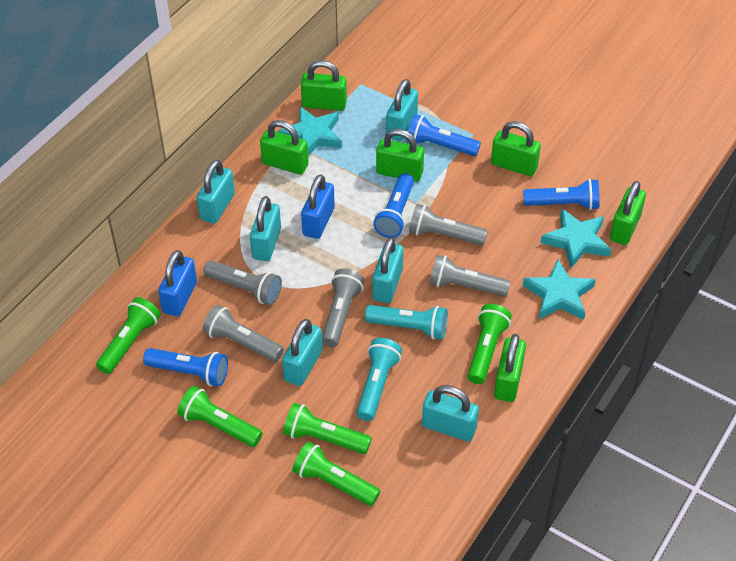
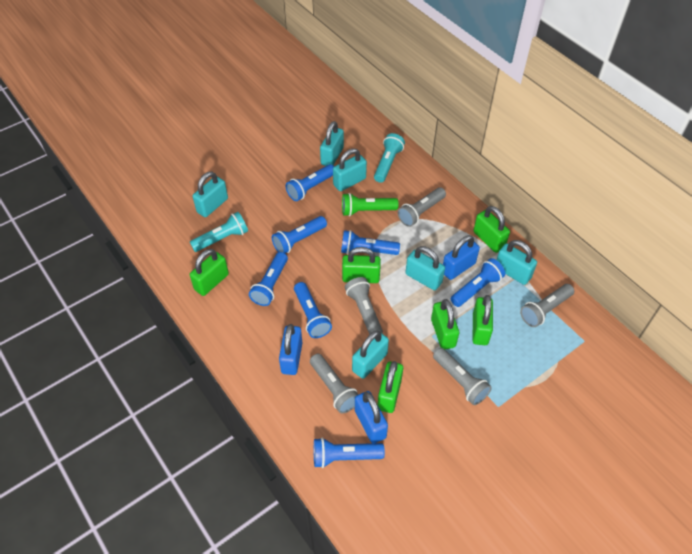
blue flashlight: 4 -> 7
blue padlock: 2 -> 3
green flashlight: 5 -> 1
turquoise star: 3 -> 0

